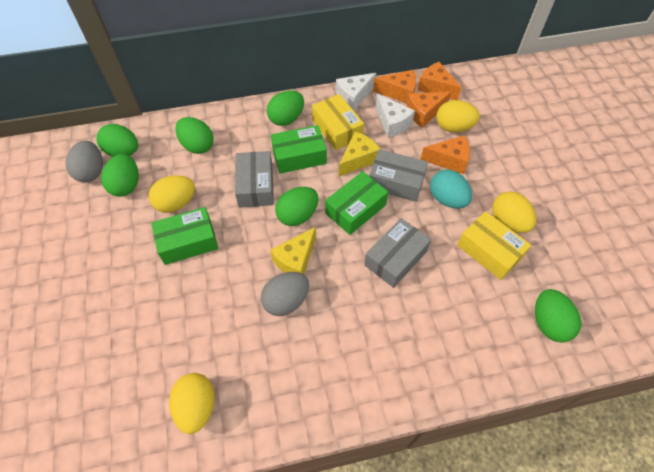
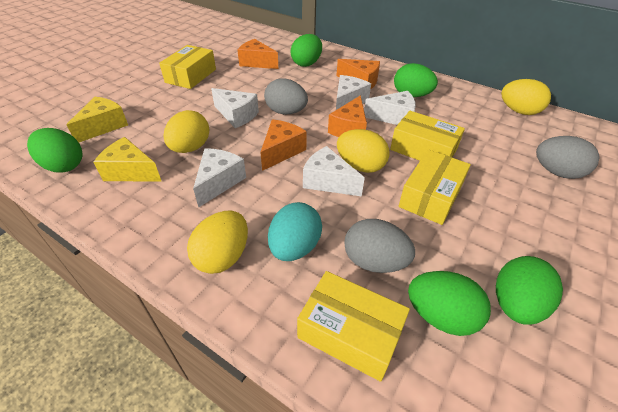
green box: 3 -> 0
green egg: 6 -> 5
grey box: 3 -> 0
grey egg: 2 -> 3
white cheese: 2 -> 5
yellow box: 2 -> 4

